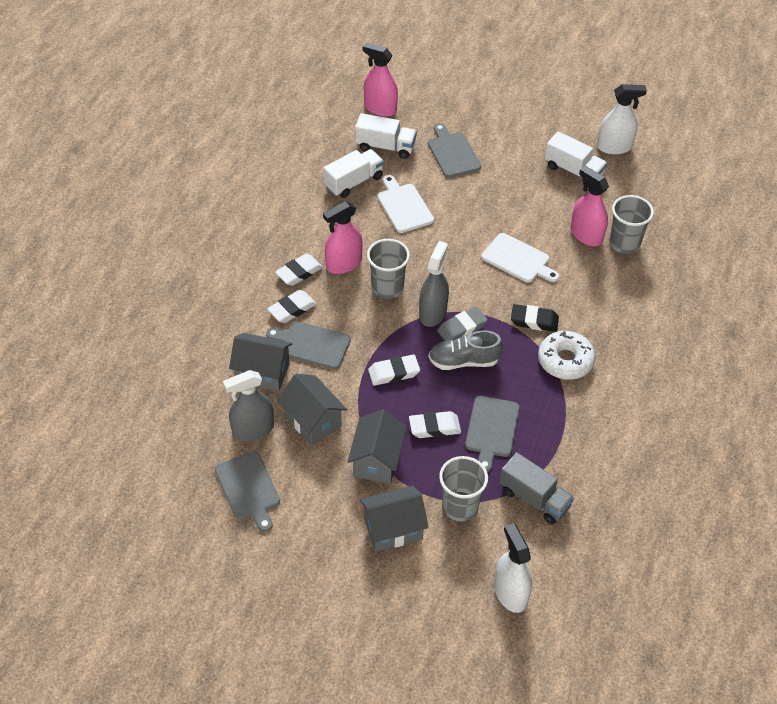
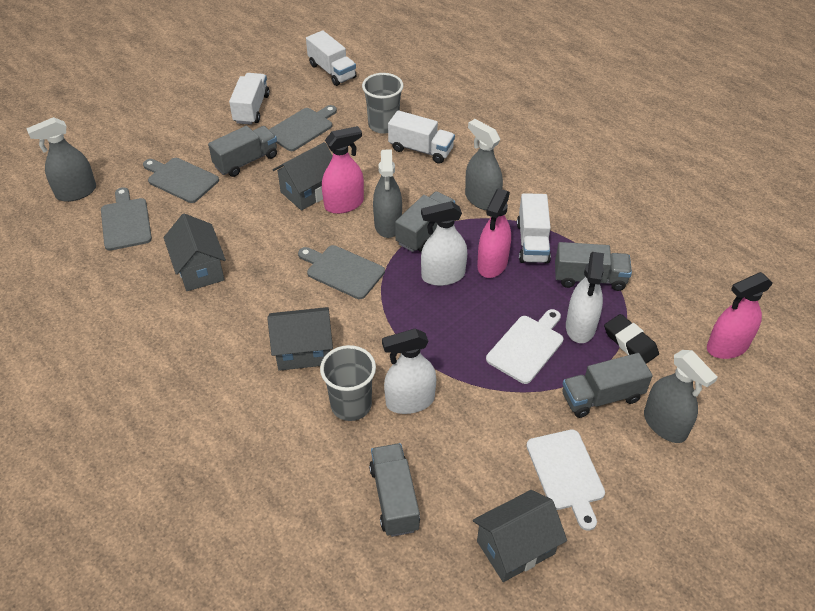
grey cup: 3 -> 2
grey eraser: 1 -> 0
grey shoe: 1 -> 0
grey spray bottle: 2 -> 4
grey truck: 1 -> 5
white donut: 1 -> 0
white eraser: 4 -> 0
white spray bottle: 2 -> 3
white truck: 3 -> 4

